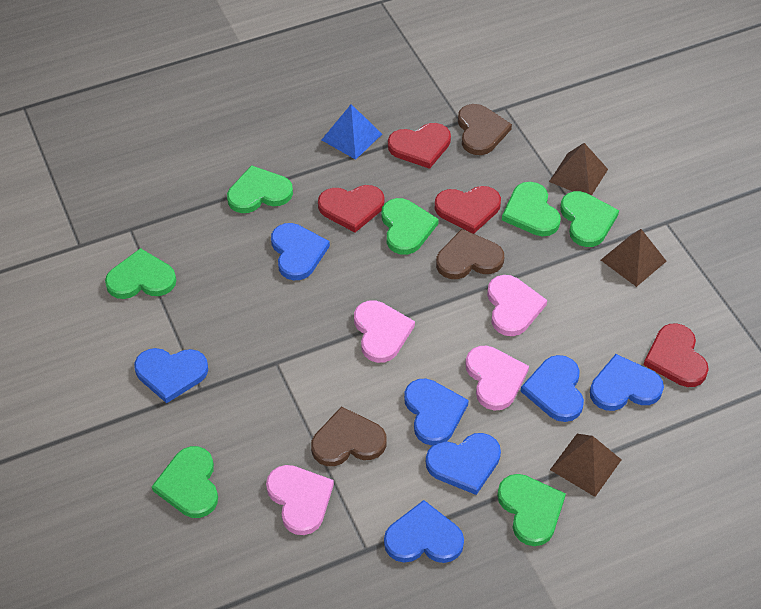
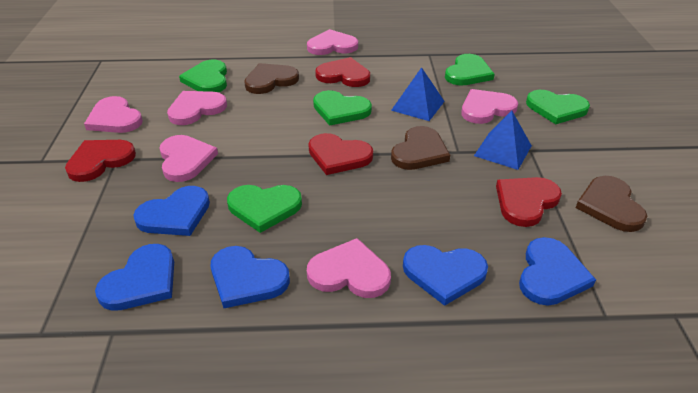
blue heart: 7 -> 5
blue pyramid: 1 -> 2
brown pyramid: 3 -> 0
green heart: 7 -> 5
pink heart: 4 -> 6

